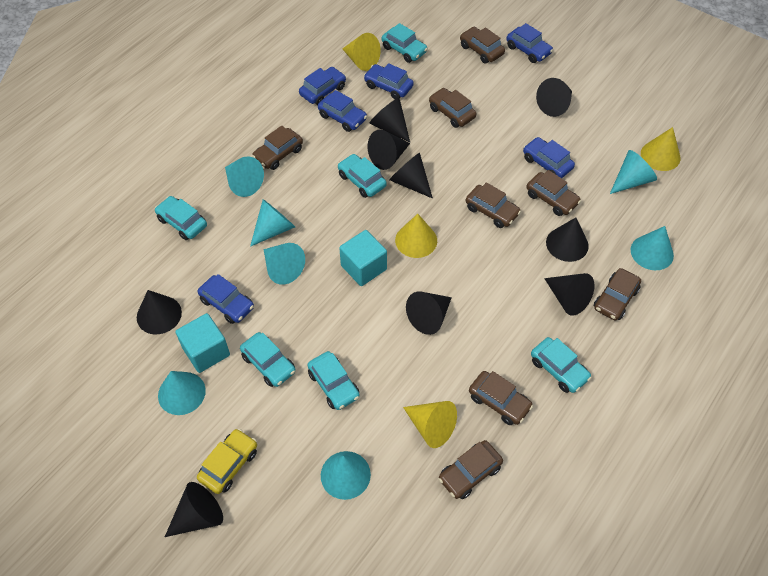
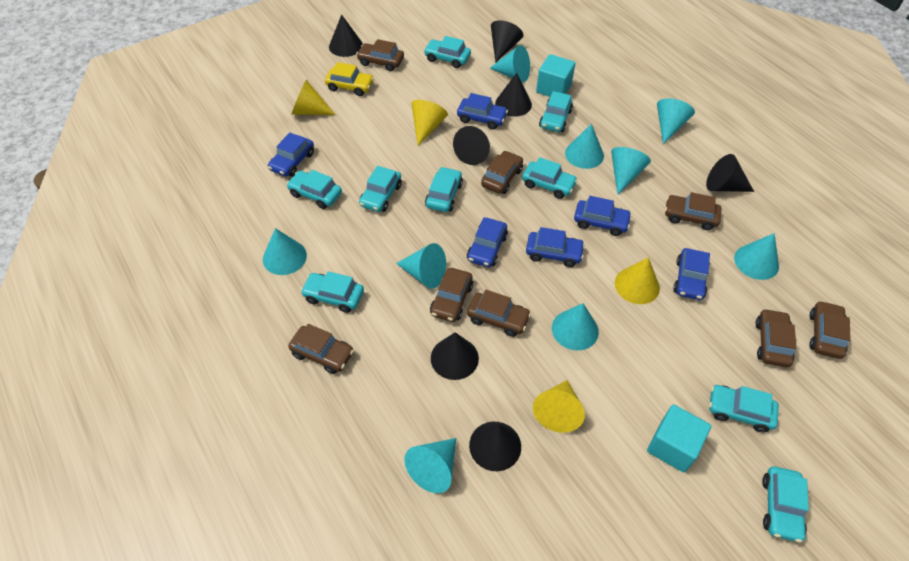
black cone: 9 -> 7
turquoise car: 6 -> 9
turquoise cone: 7 -> 9

